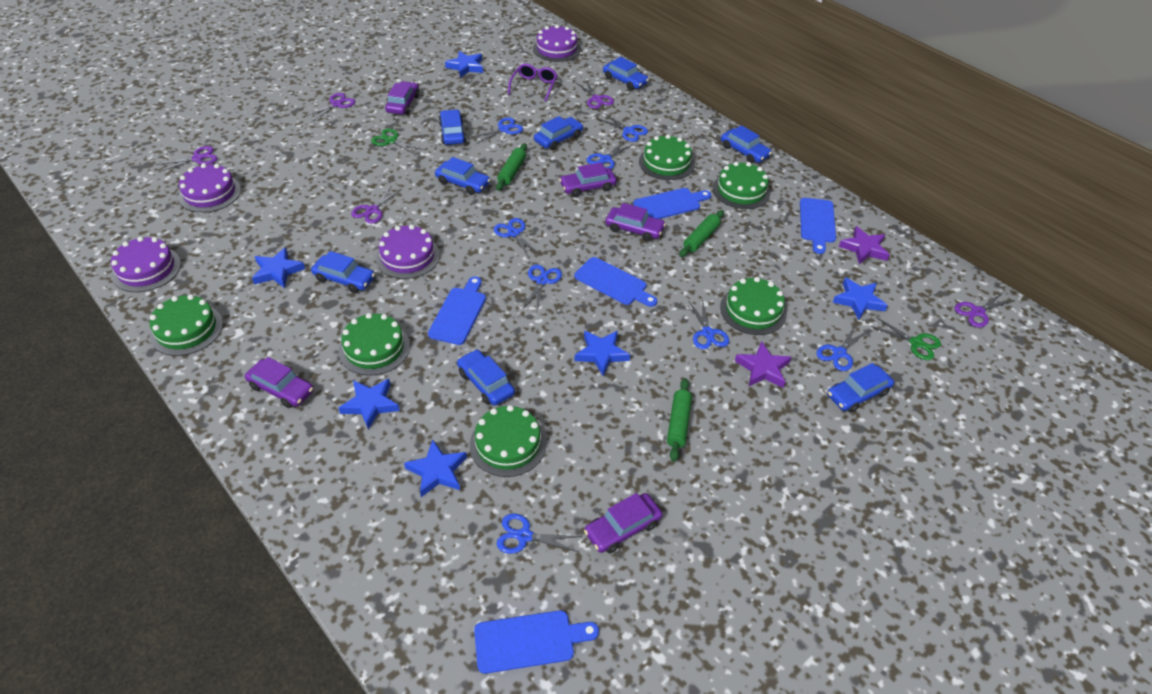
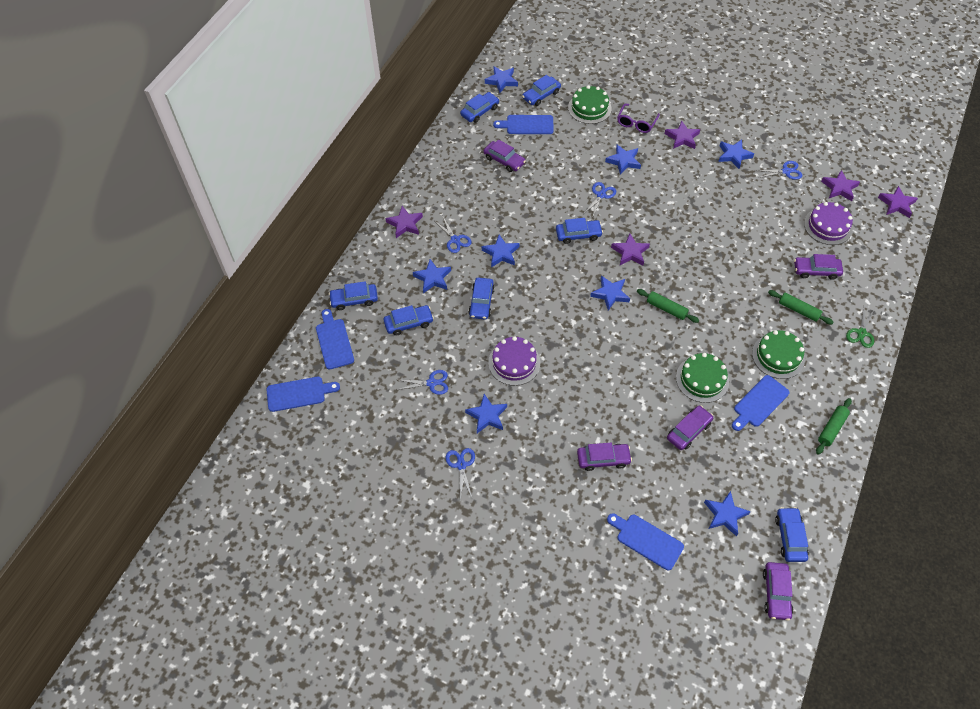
blue car: 8 -> 7
blue scissors: 8 -> 5
blue star: 6 -> 8
green cake: 6 -> 3
green scissors: 2 -> 1
purple cake: 4 -> 2
purple scissors: 5 -> 0
purple star: 2 -> 5

